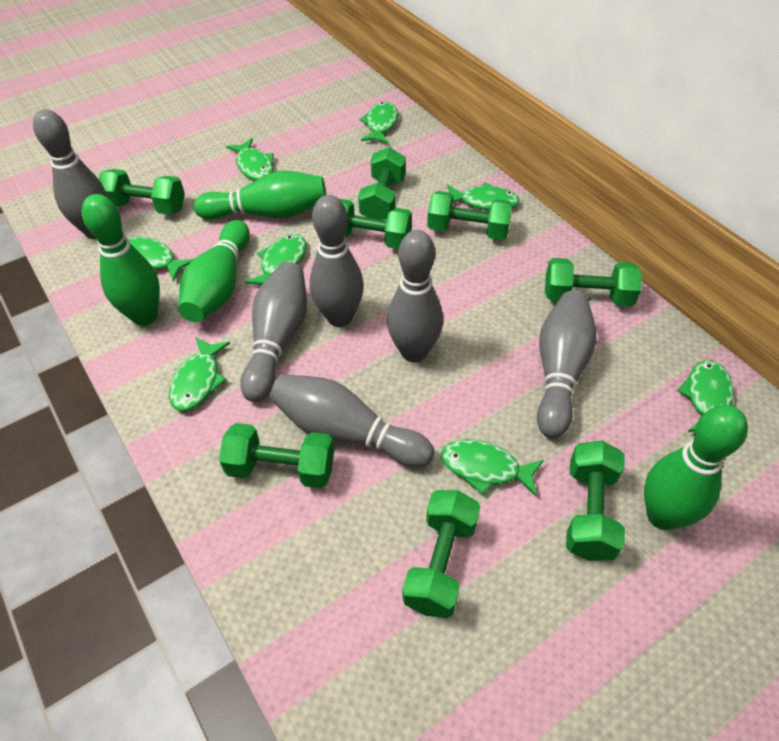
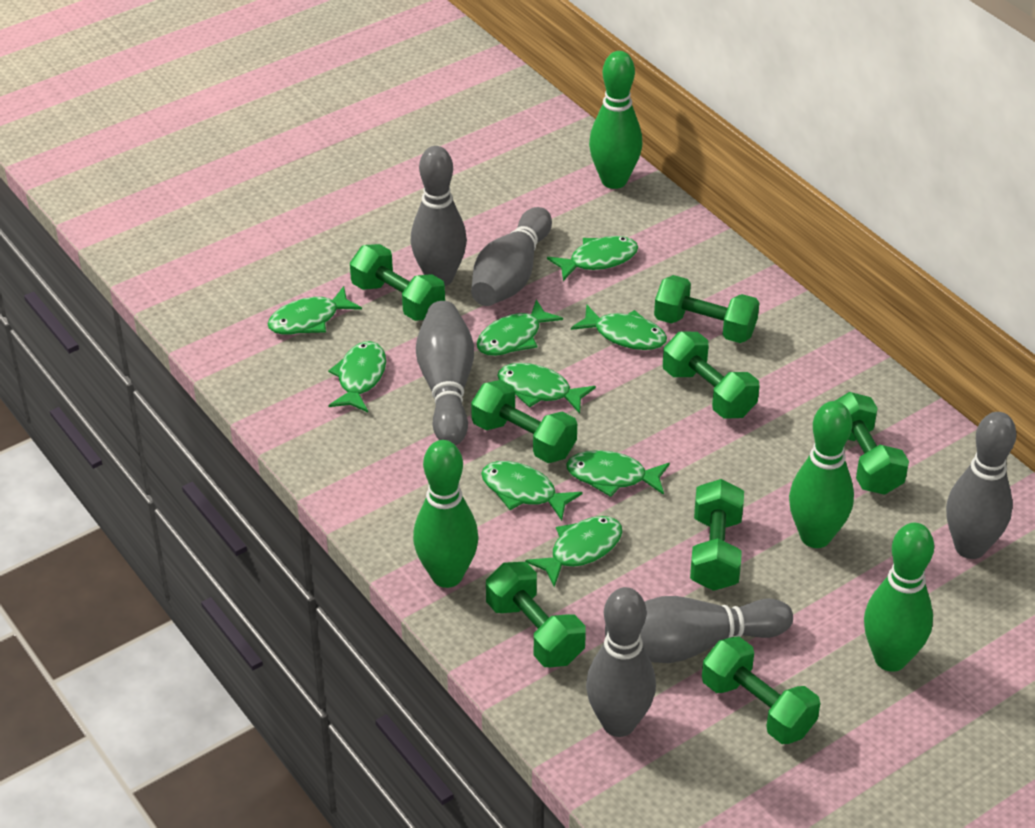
green fish: 8 -> 9

